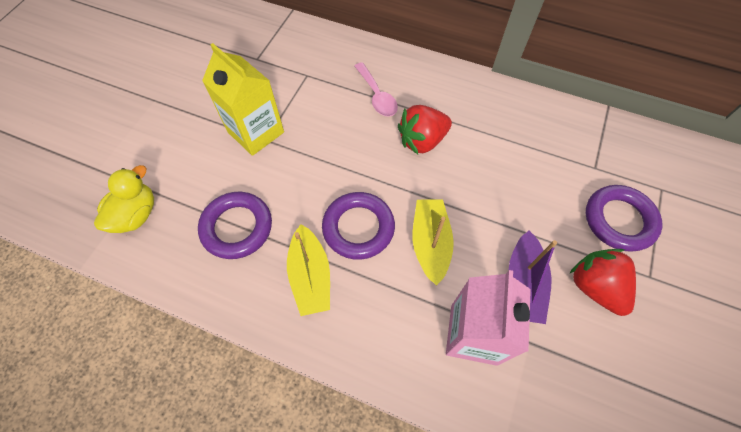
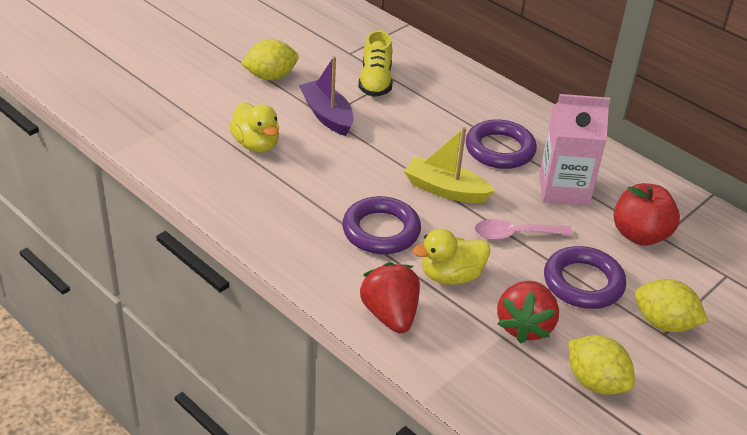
red apple: 0 -> 1
yellow boat: 2 -> 1
yellow carton: 1 -> 0
yellow duck: 1 -> 2
yellow lemon: 0 -> 3
yellow shoe: 0 -> 1

